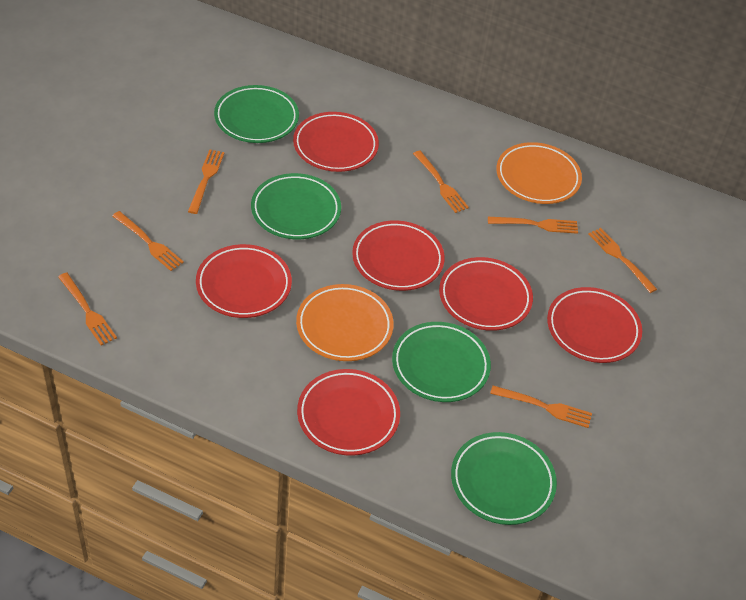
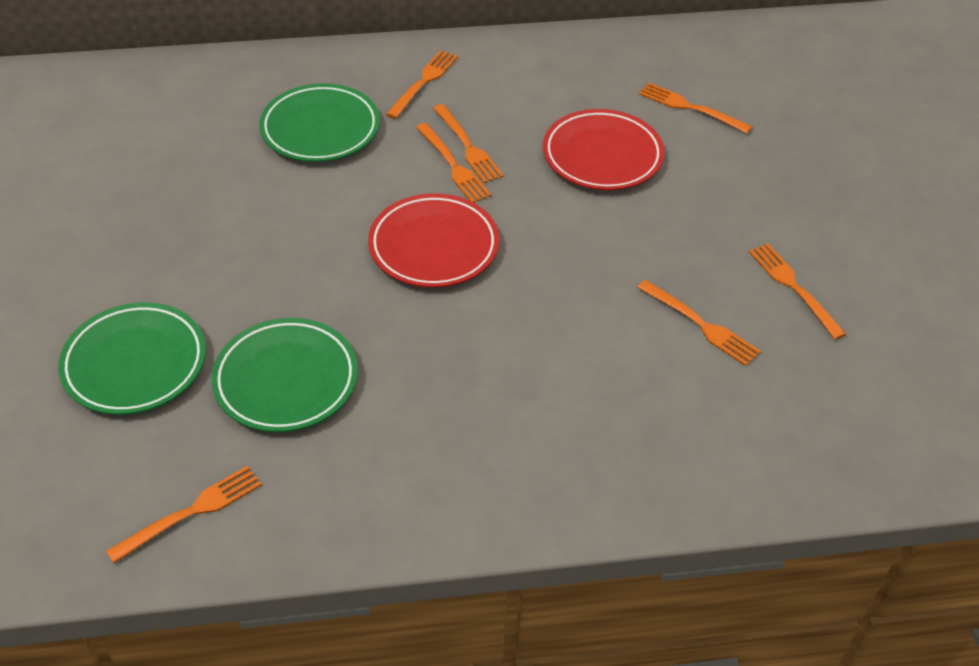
green plate: 4 -> 3
orange plate: 2 -> 0
red plate: 6 -> 2

